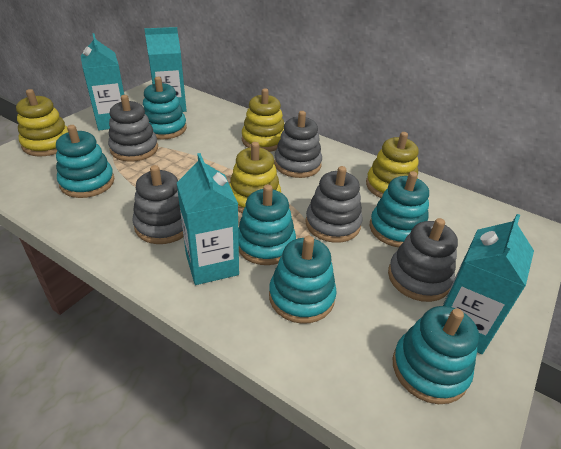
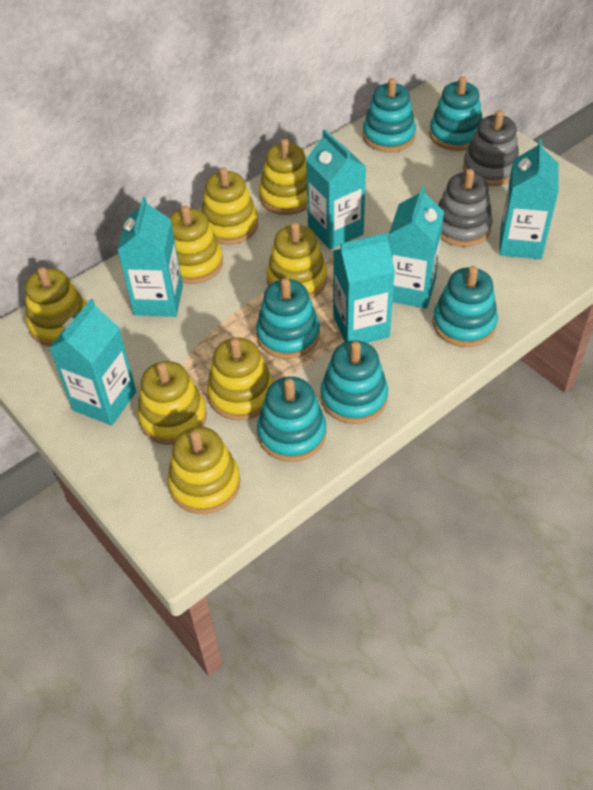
grey stacking toy: 5 -> 2
turquoise carton: 4 -> 6
yellow stacking toy: 4 -> 8

